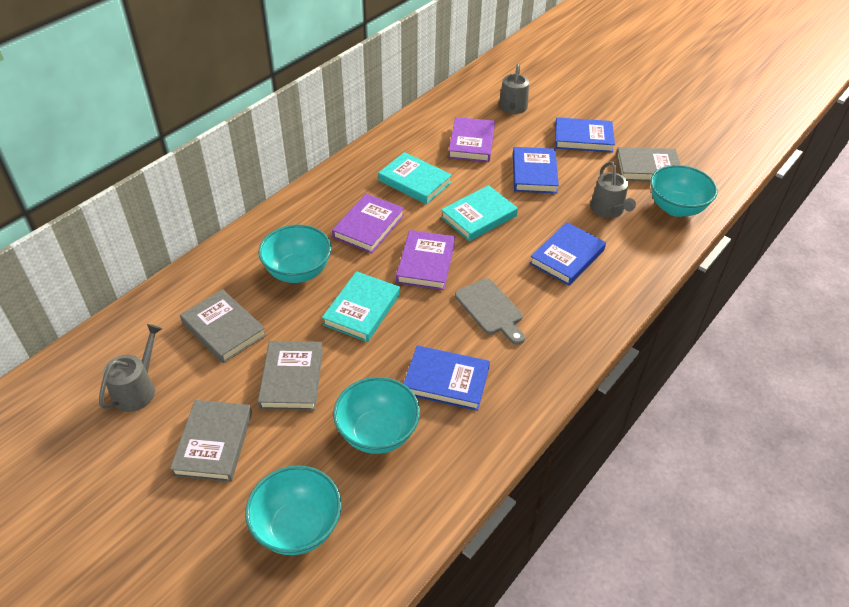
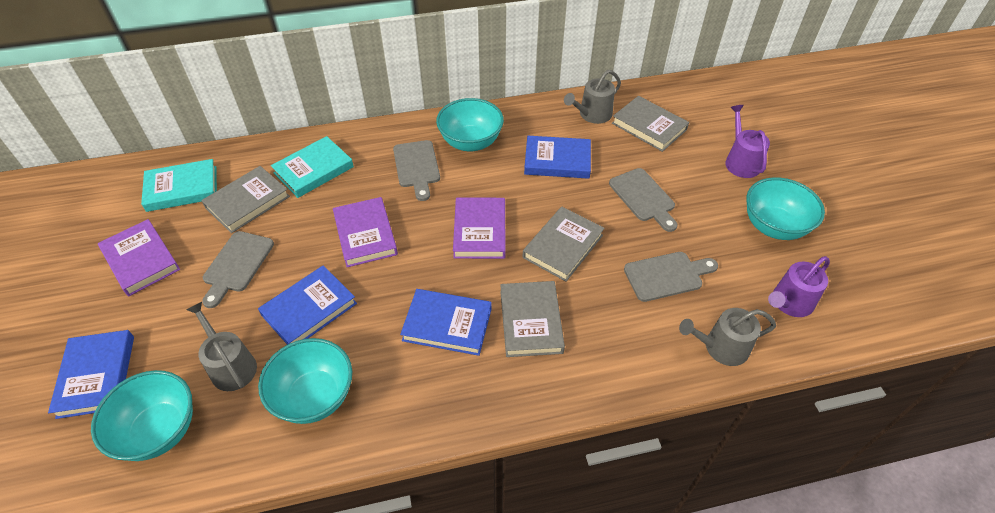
grey cutting board: 1 -> 4
purple watering can: 0 -> 2
turquoise book: 3 -> 2

